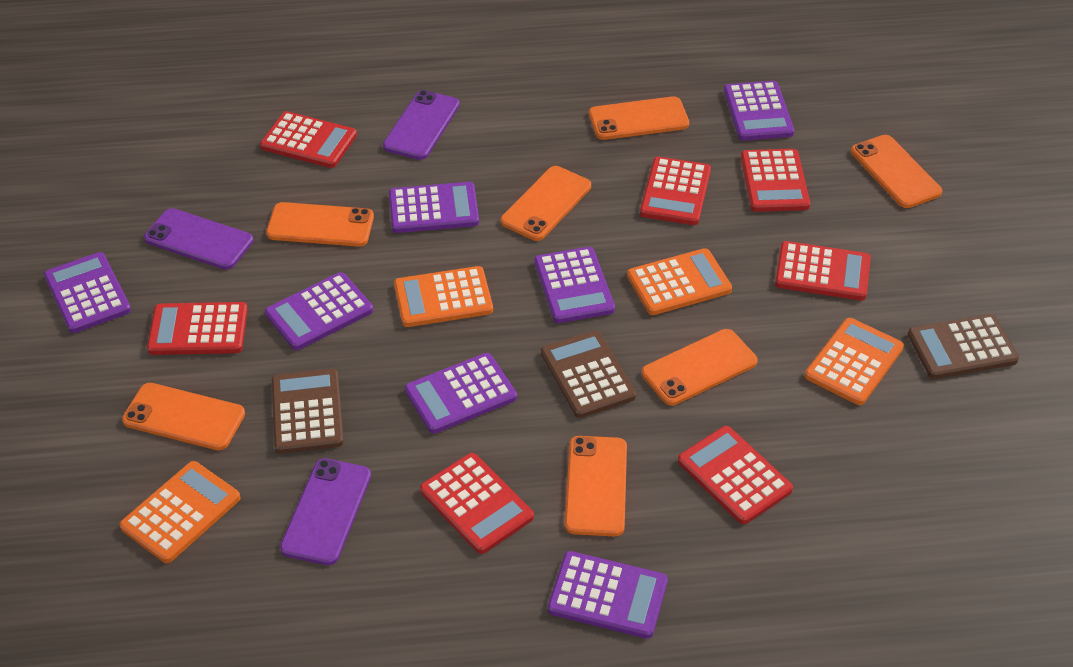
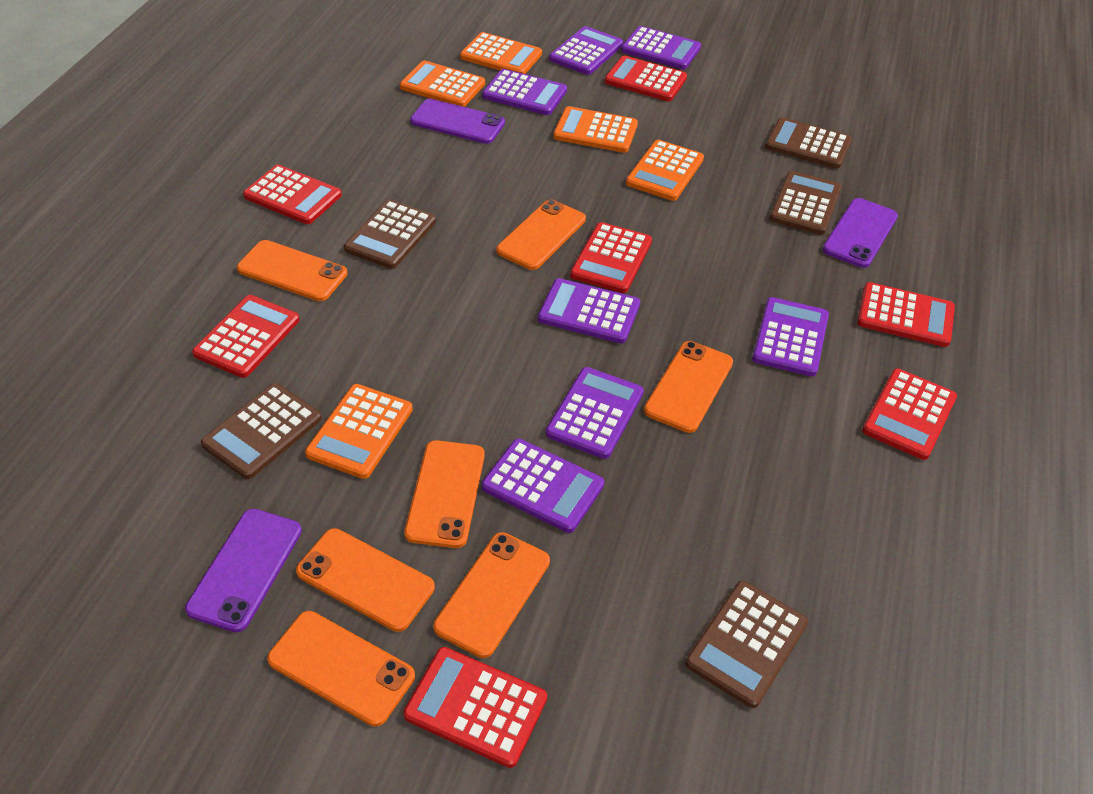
brown calculator: 3 -> 5
orange calculator: 4 -> 5

